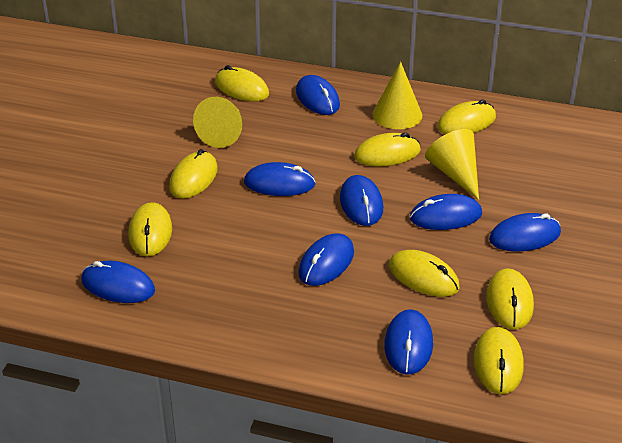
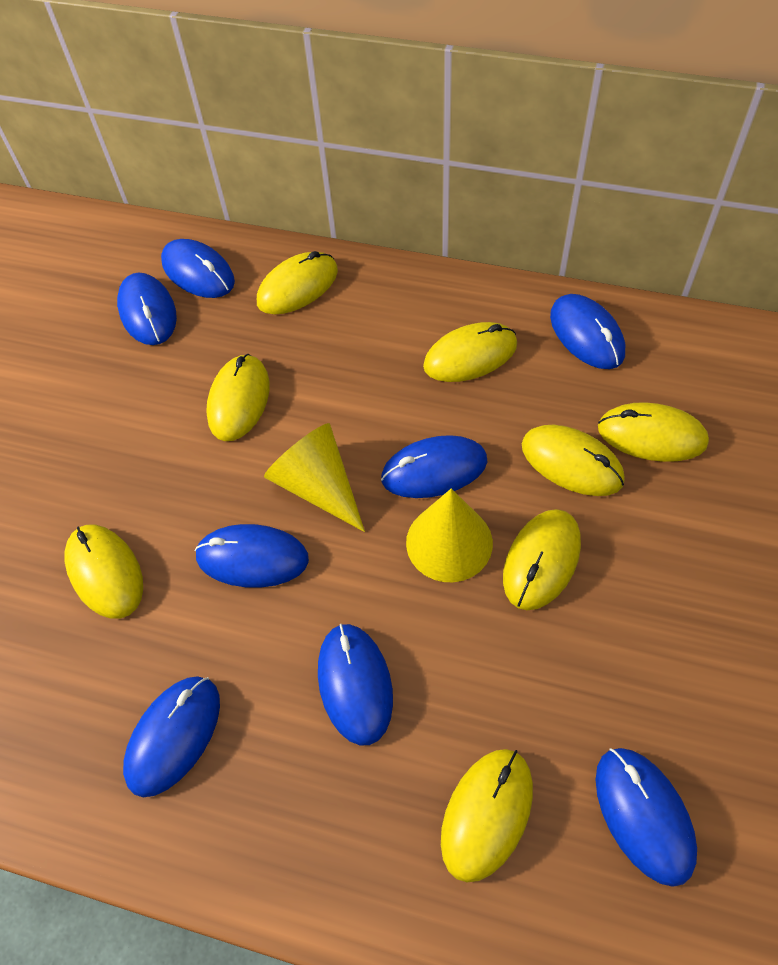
yellow cone: 3 -> 2

